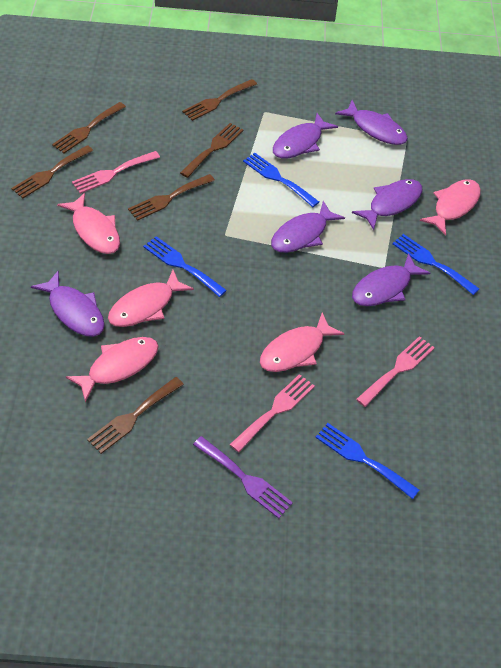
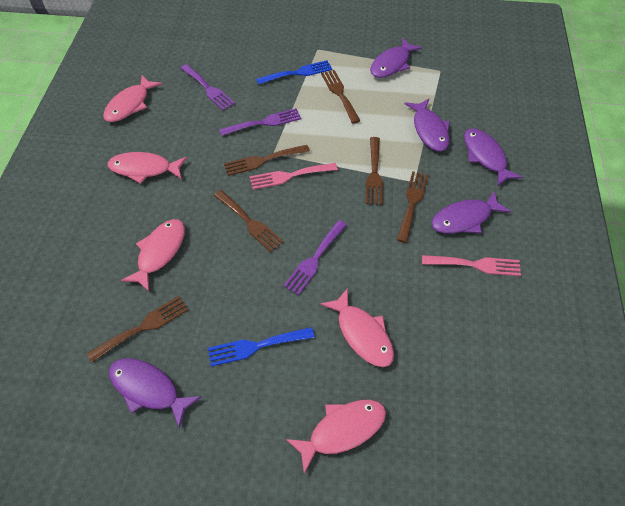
blue fork: 4 -> 2
pink fork: 3 -> 2
purple fish: 6 -> 5
purple fork: 1 -> 3

